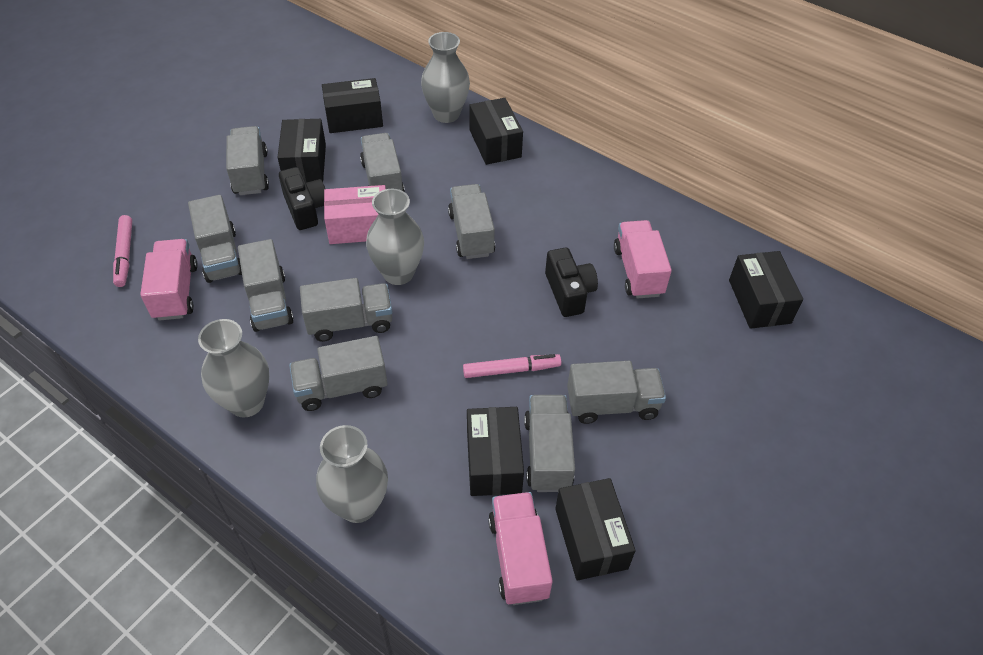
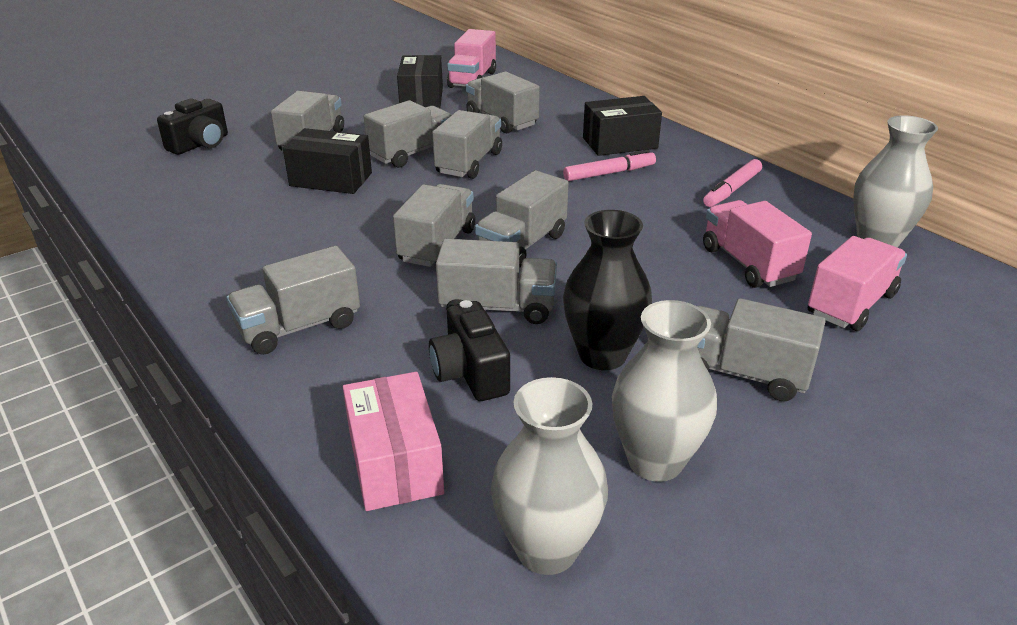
black box: 6 -> 3
black vase: 0 -> 1
grey vase: 4 -> 3

